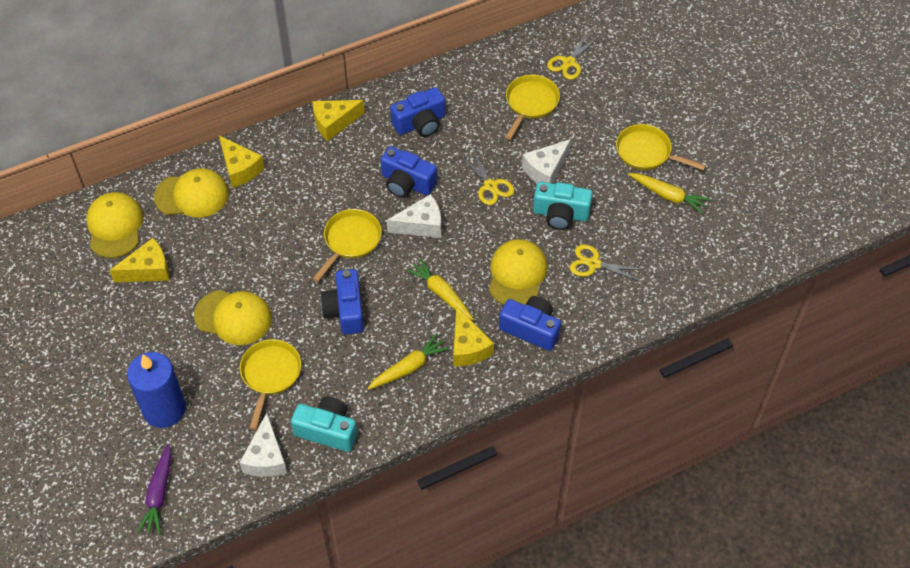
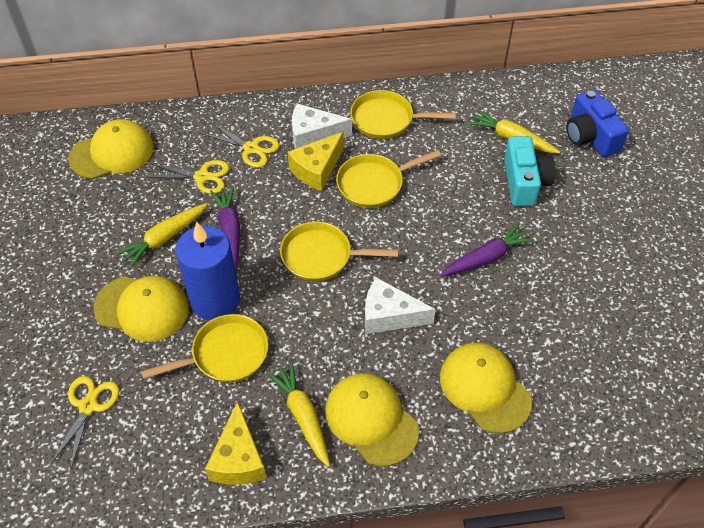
blue camera: 4 -> 1
purple carrot: 1 -> 2
turquoise camera: 2 -> 1
white cheese: 3 -> 2
yellow cheese: 4 -> 2

